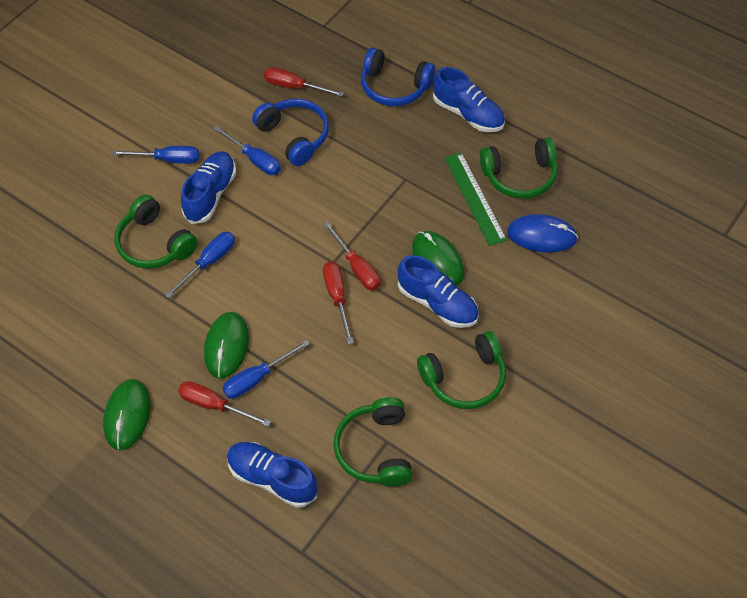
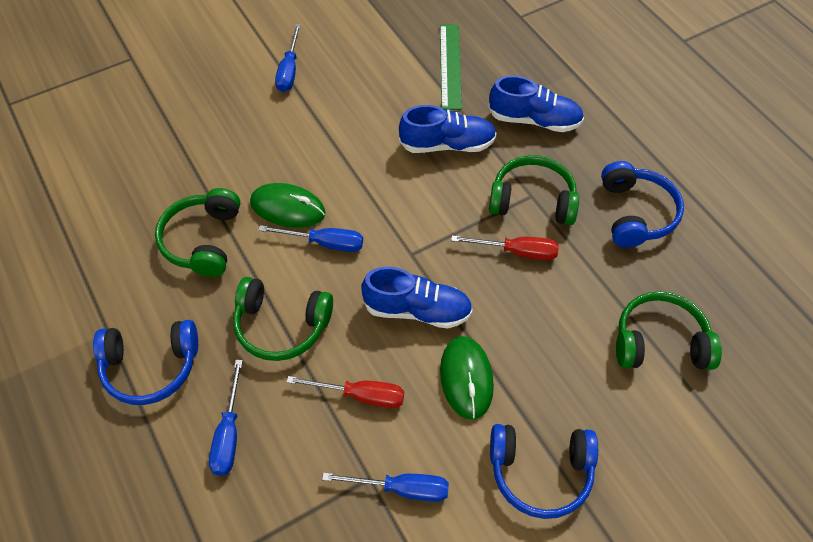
blue headphones: 2 -> 3
blue mouse: 1 -> 0
blue shoe: 4 -> 3
green mouse: 3 -> 2
red screwdriver: 4 -> 2

